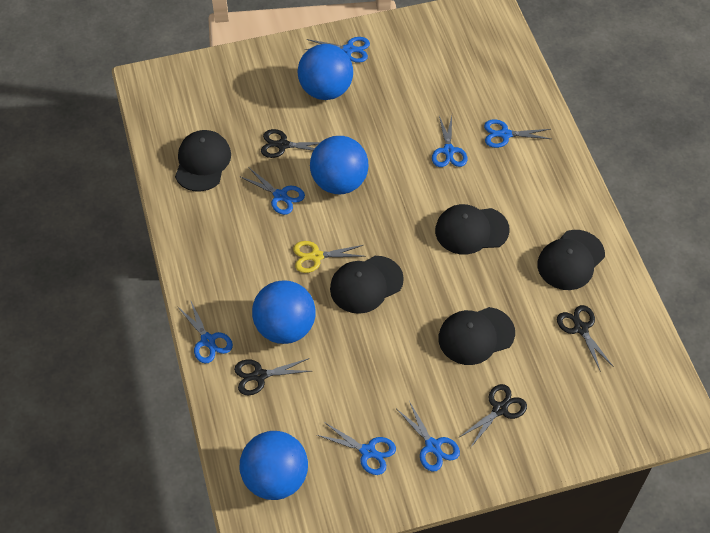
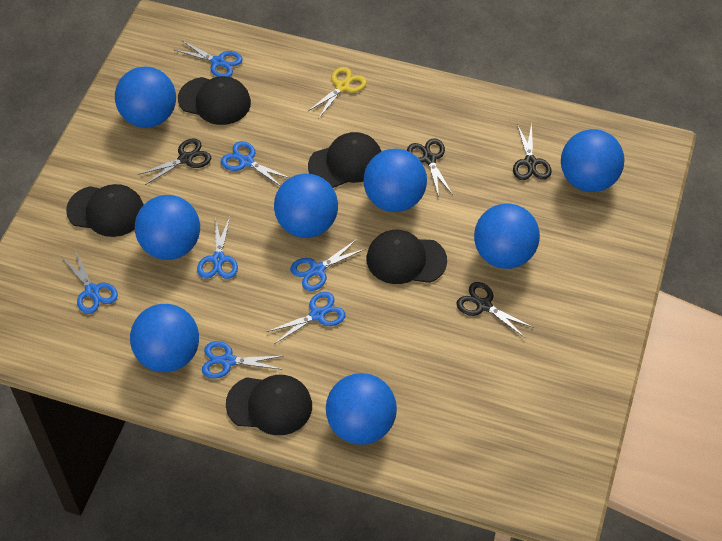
blue ball: 4 -> 8

